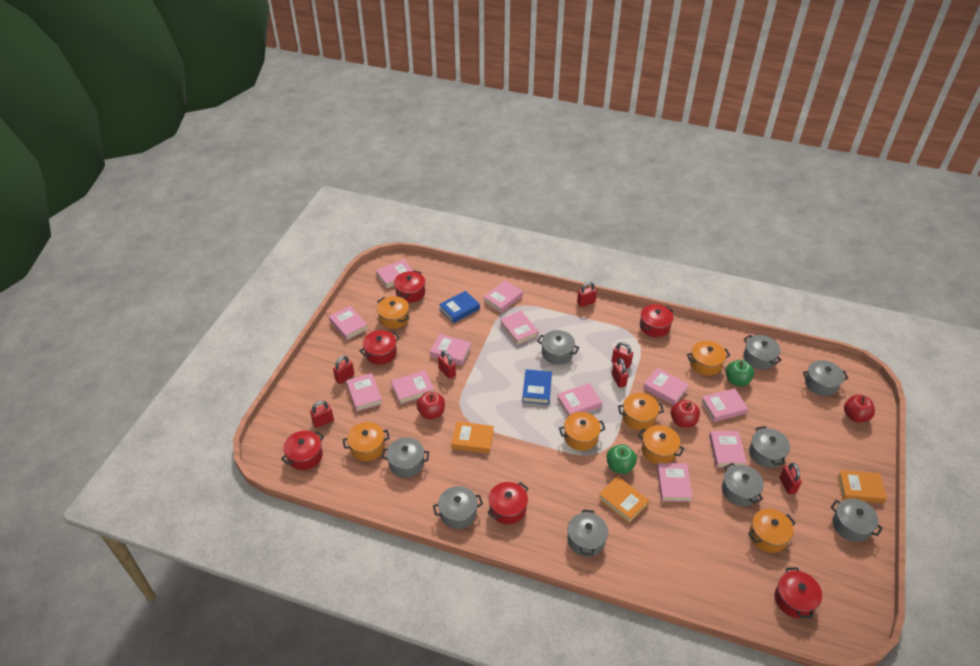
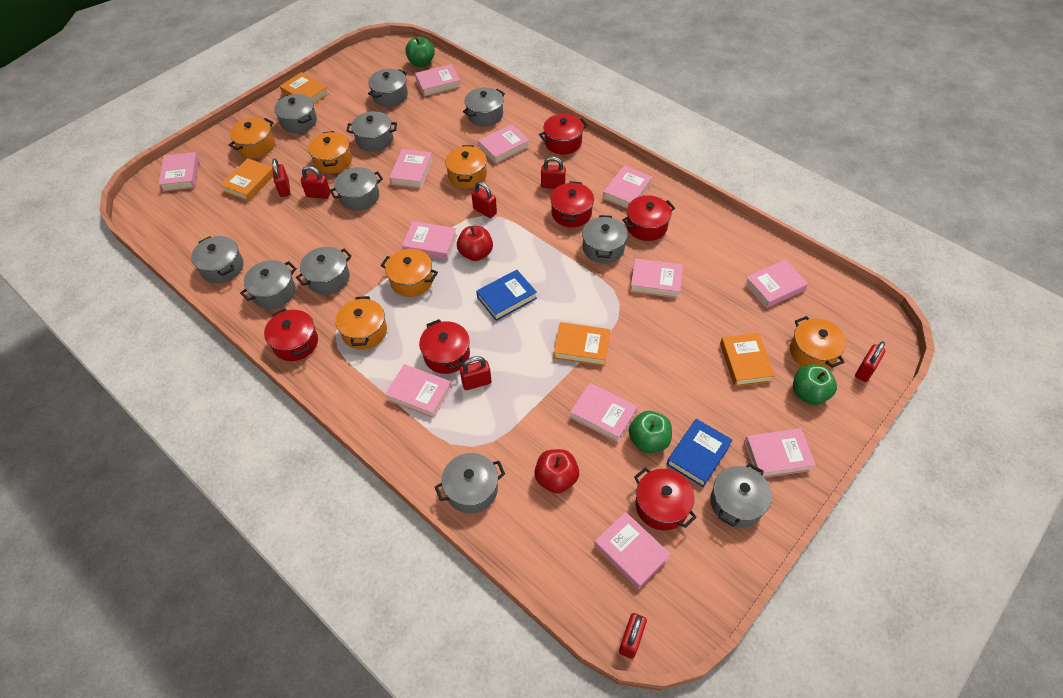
green apple: 2 -> 3
grey pot: 9 -> 11
orange book: 3 -> 4
orange pot: 7 -> 6
red apple: 3 -> 2

